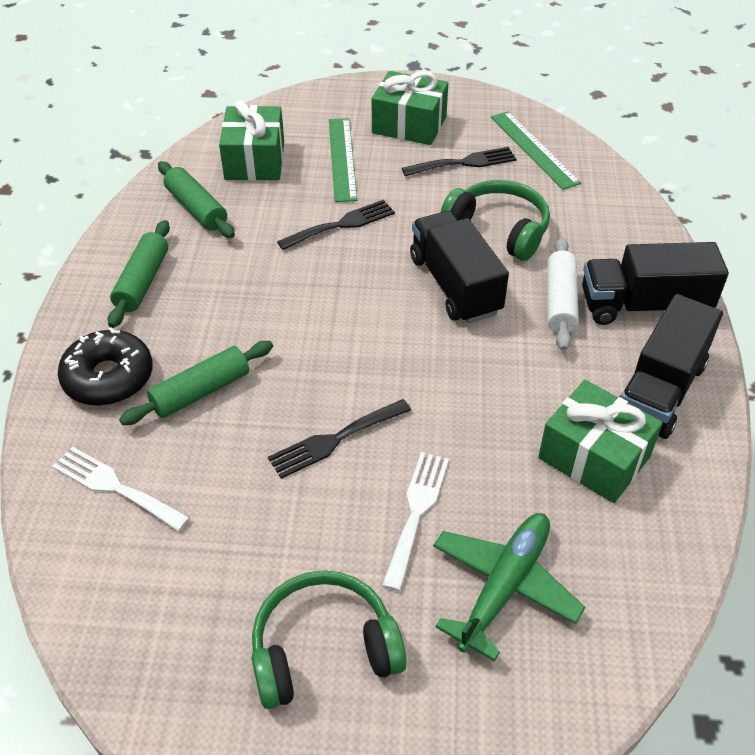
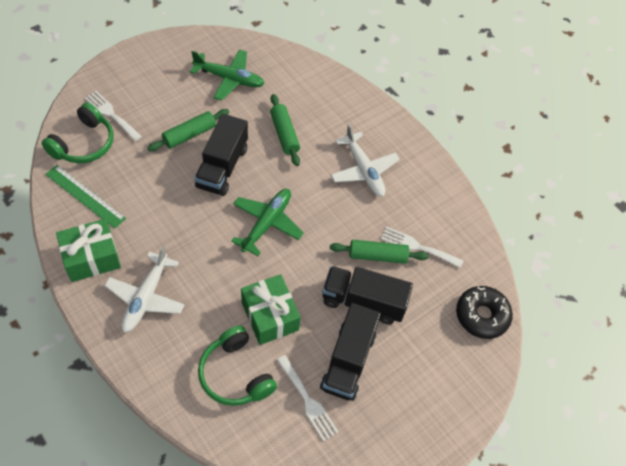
black fork: 3 -> 0
green gift: 3 -> 2
green plane: 1 -> 2
green ruler: 2 -> 1
white fork: 2 -> 3
white plane: 0 -> 2
white rolling pin: 1 -> 0

